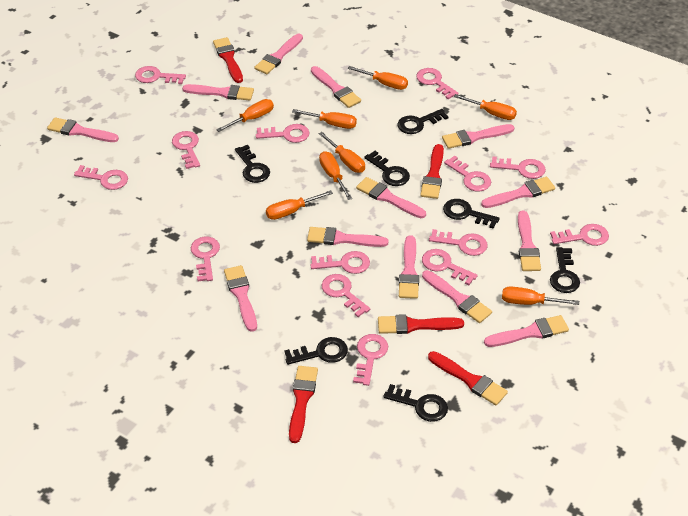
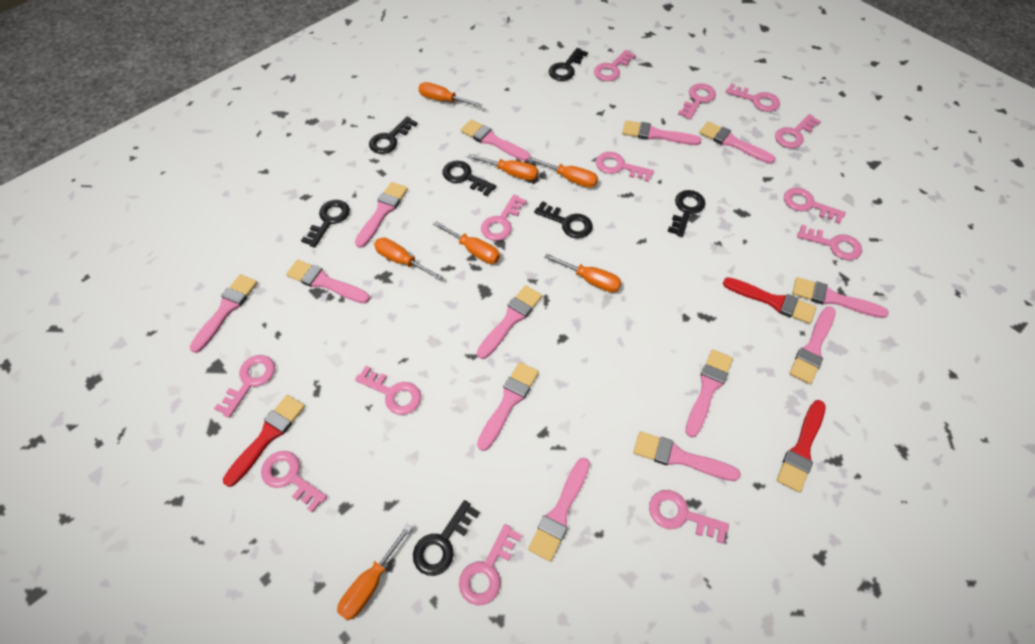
orange screwdriver: 8 -> 7
pink key: 14 -> 13
red brush: 5 -> 3

